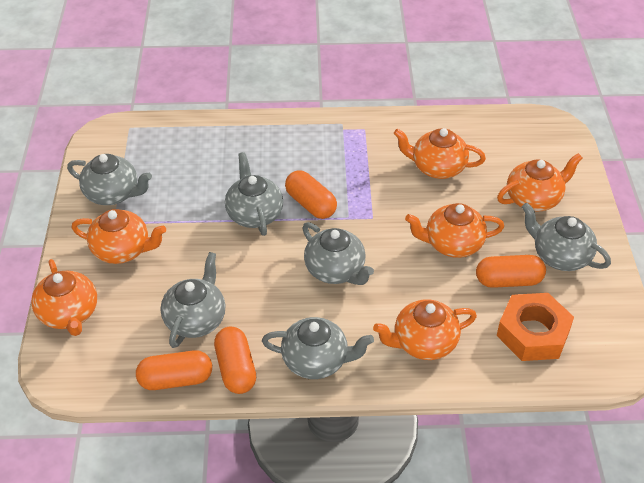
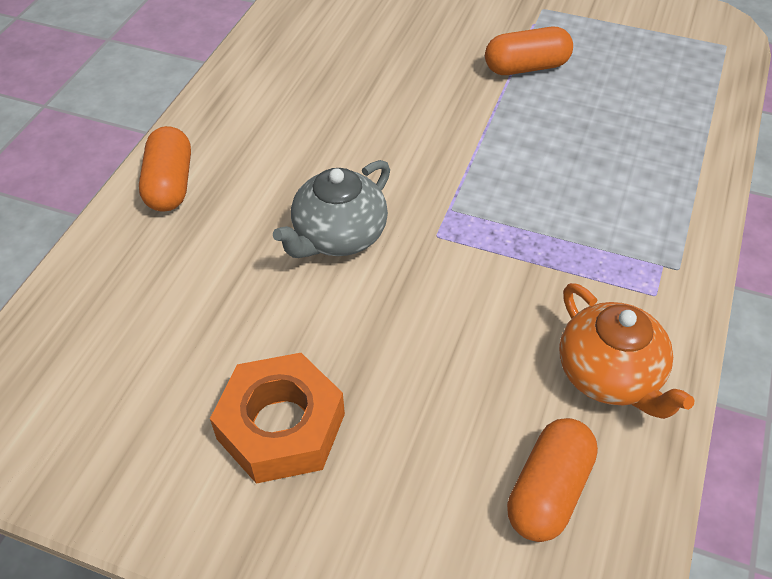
grey teapot: 6 -> 1
orange capsule: 4 -> 3
orange teapot: 6 -> 1

